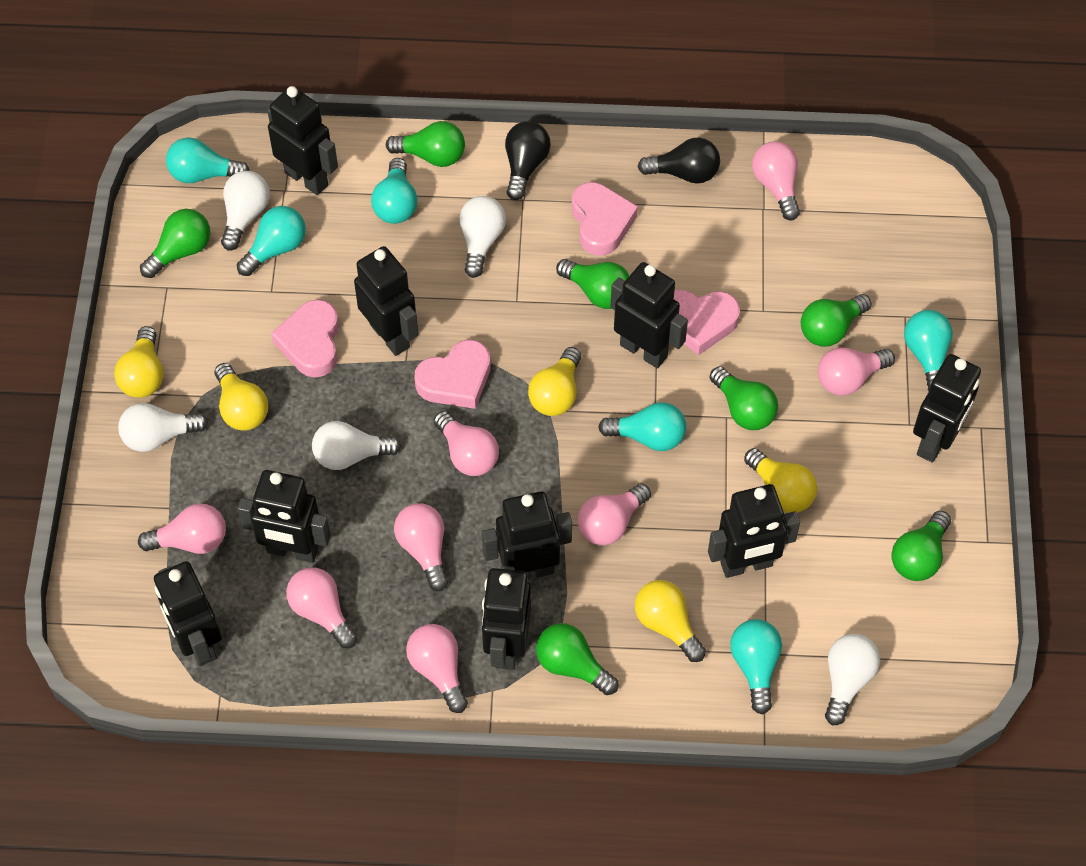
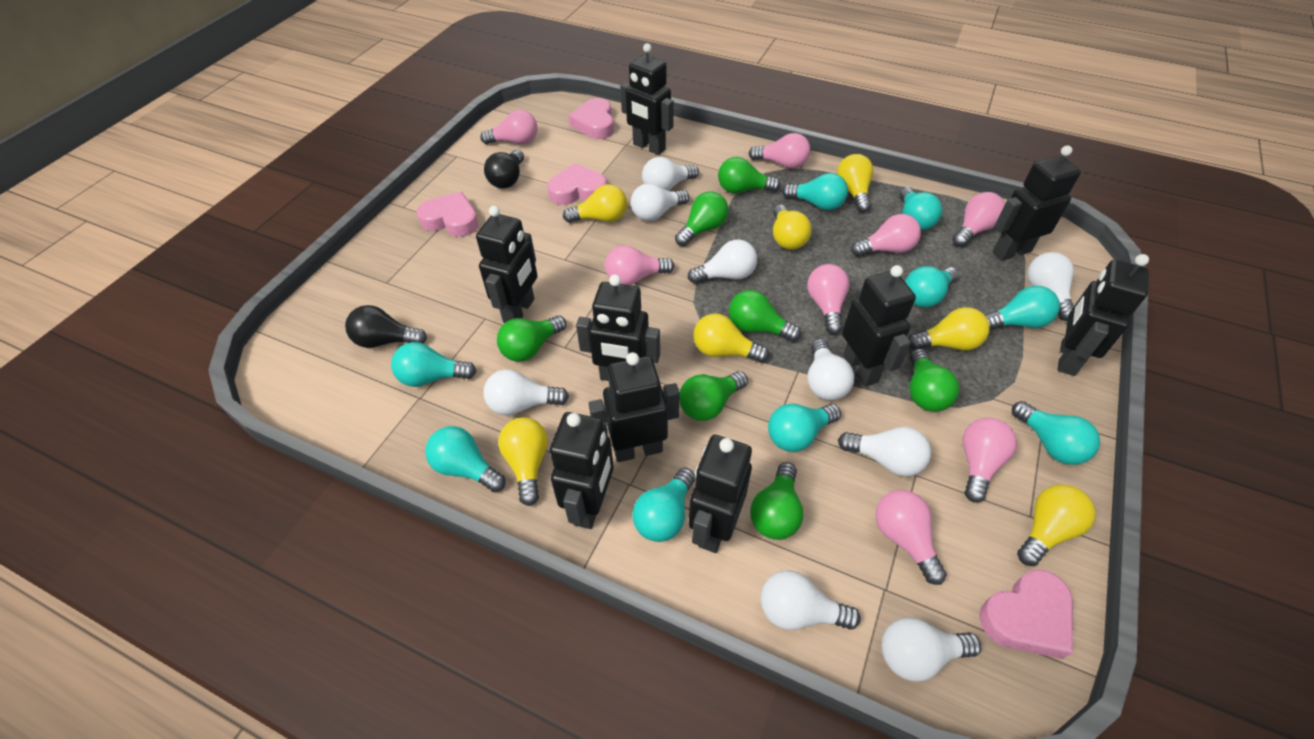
turquoise light bulb: 6 -> 9
white light bulb: 5 -> 9
yellow light bulb: 5 -> 7

